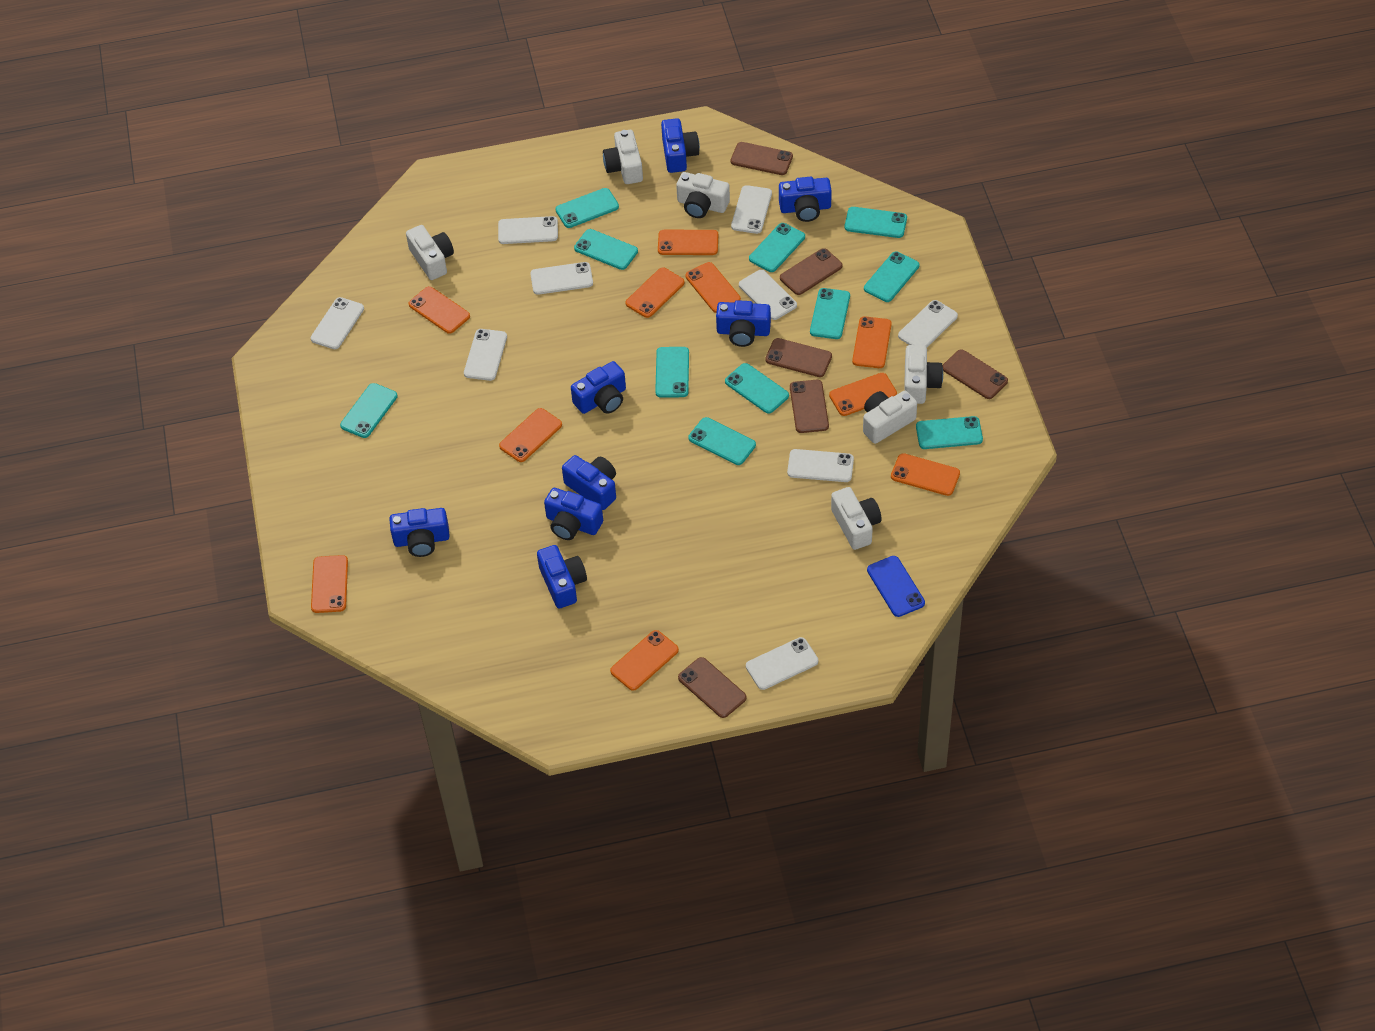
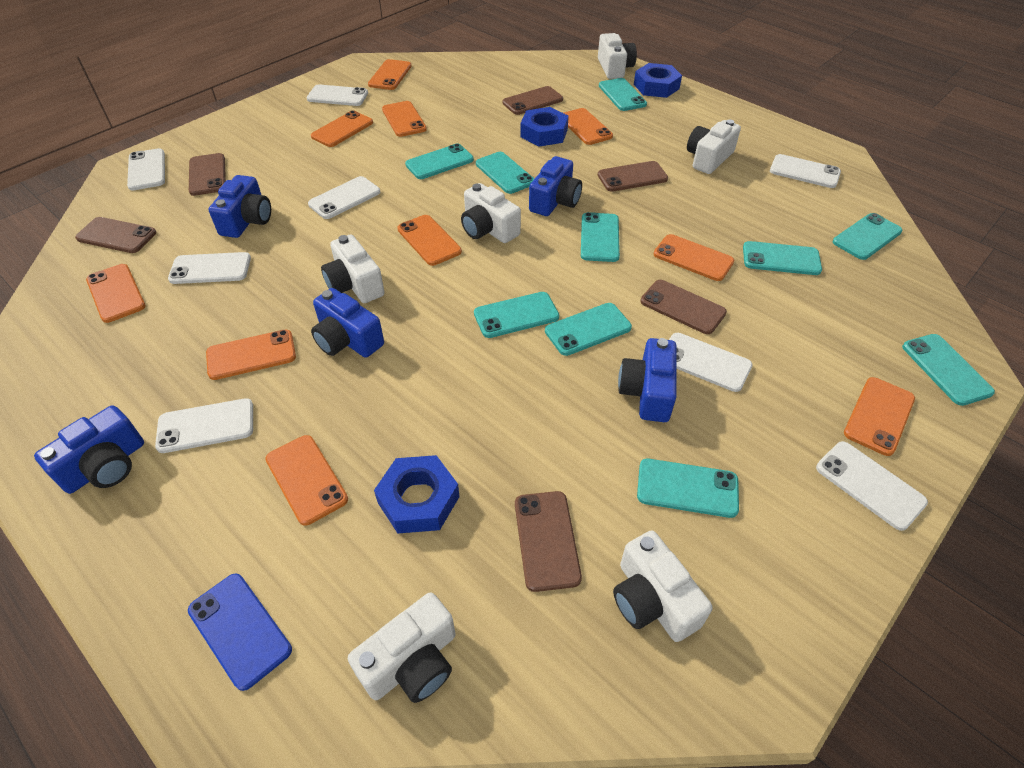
blue camera: 8 -> 5
blue nut: 0 -> 3
turquoise phone: 11 -> 10
white phone: 9 -> 8

